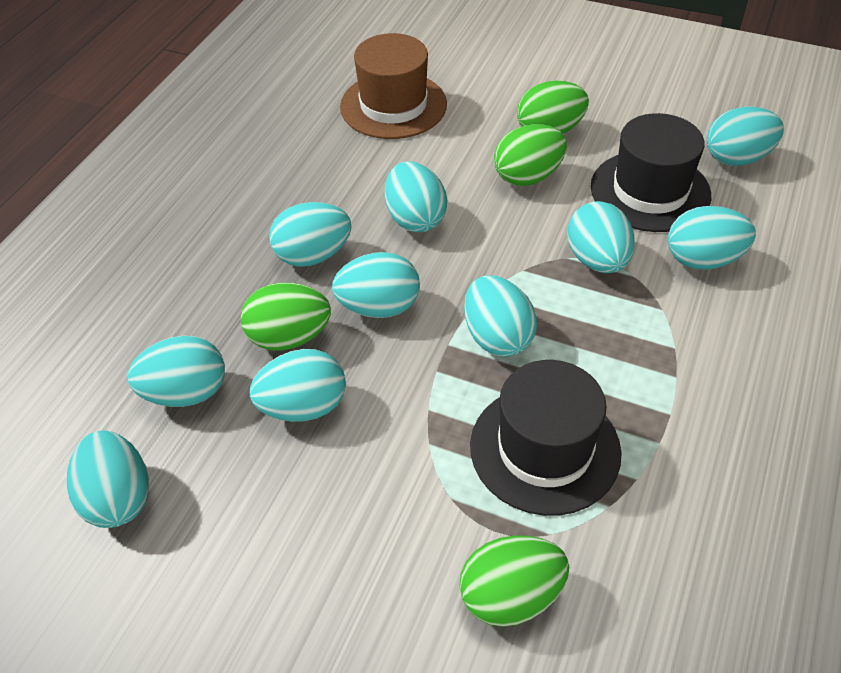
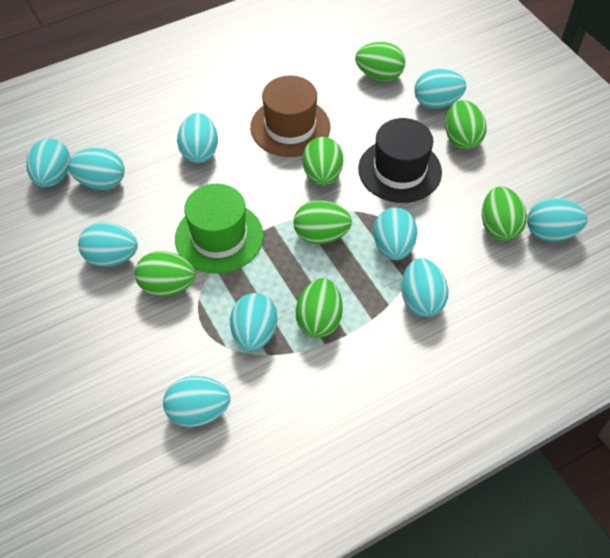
black hat: 2 -> 1
green egg: 4 -> 7
green hat: 0 -> 1

